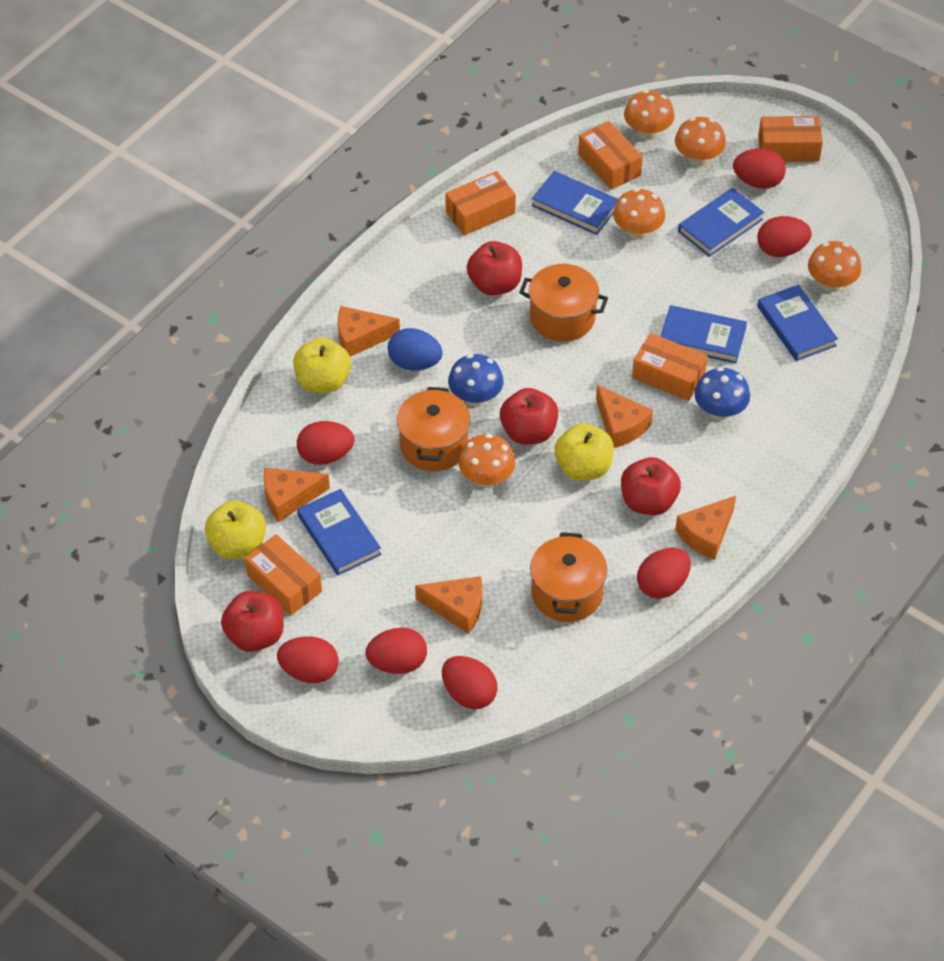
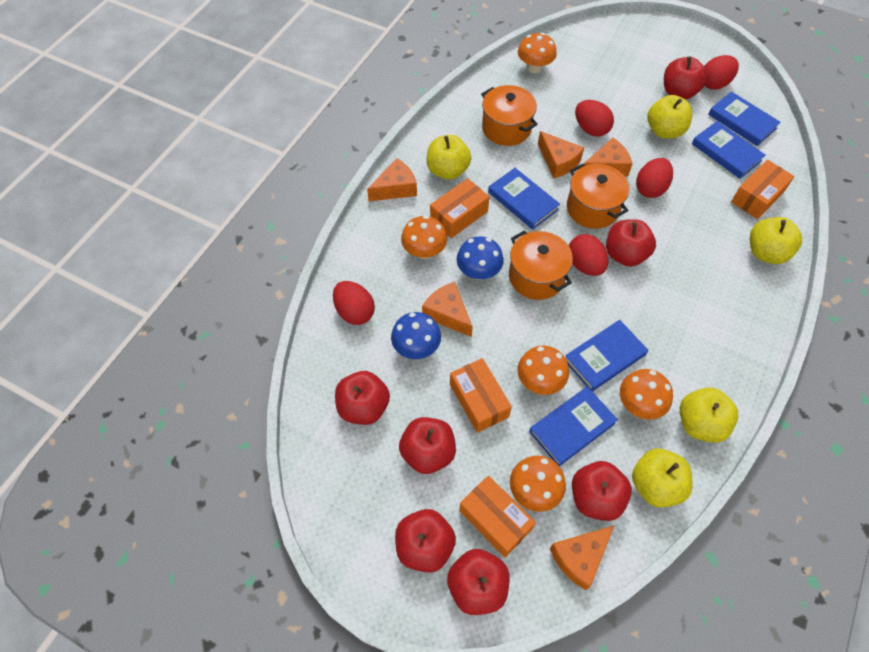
blue egg: 1 -> 0
orange box: 5 -> 4
red apple: 4 -> 7
red egg: 7 -> 5
yellow apple: 3 -> 5

